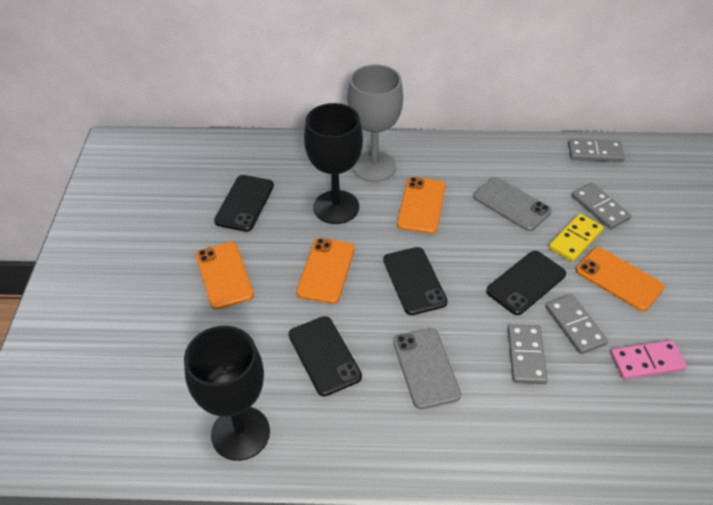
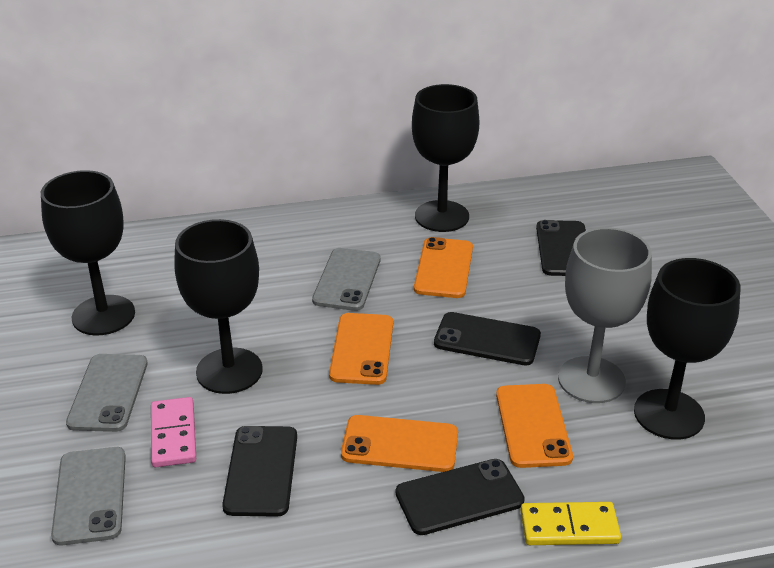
black goblet: 2 -> 4
grey domino: 4 -> 0
grey phone: 2 -> 3

